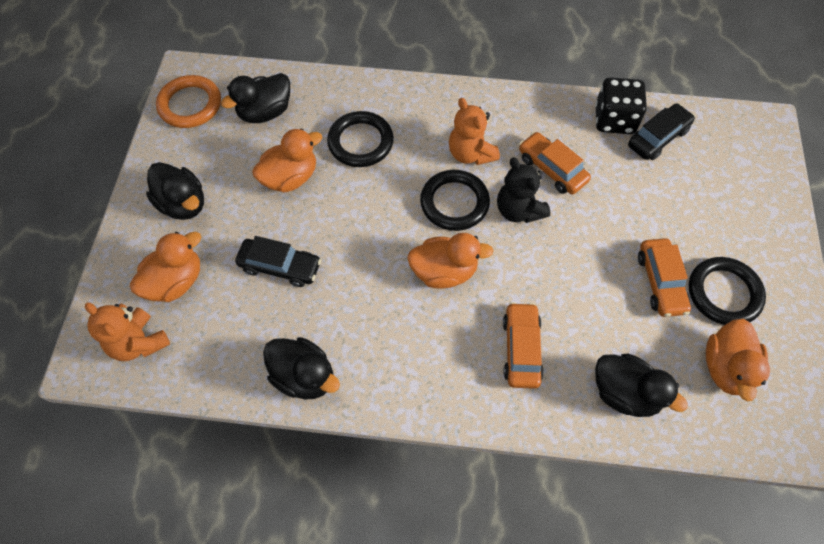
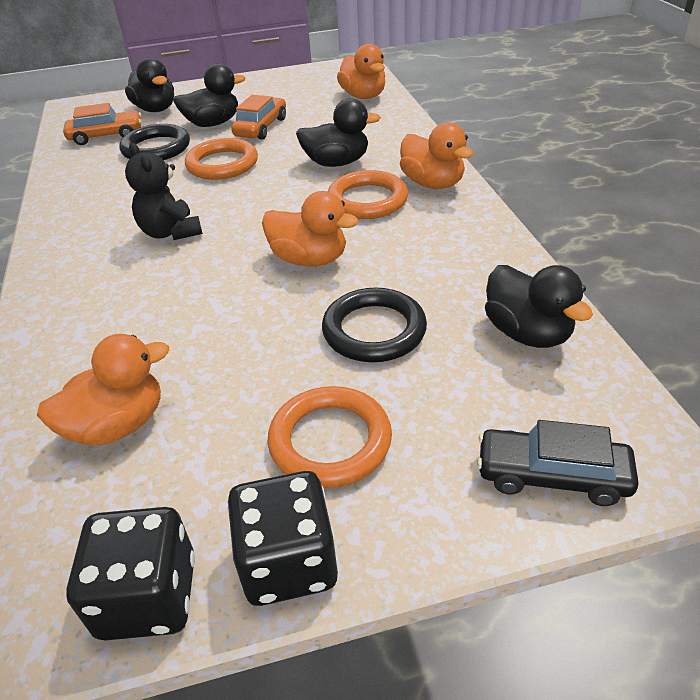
black car: 2 -> 1
black dice: 1 -> 2
black ring: 3 -> 2
orange car: 3 -> 2
orange ring: 1 -> 3
orange teddy bear: 2 -> 0

